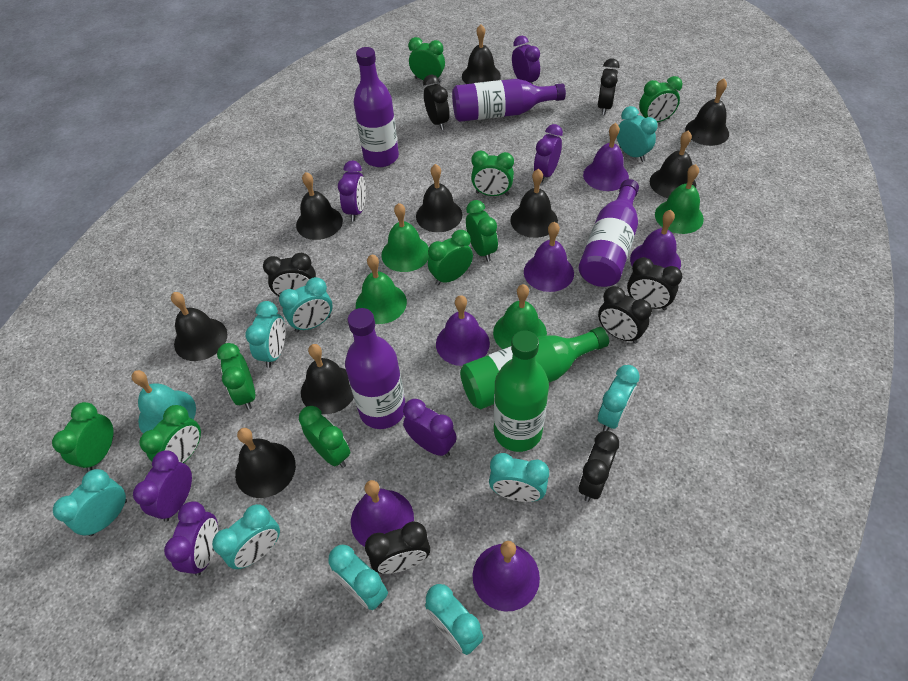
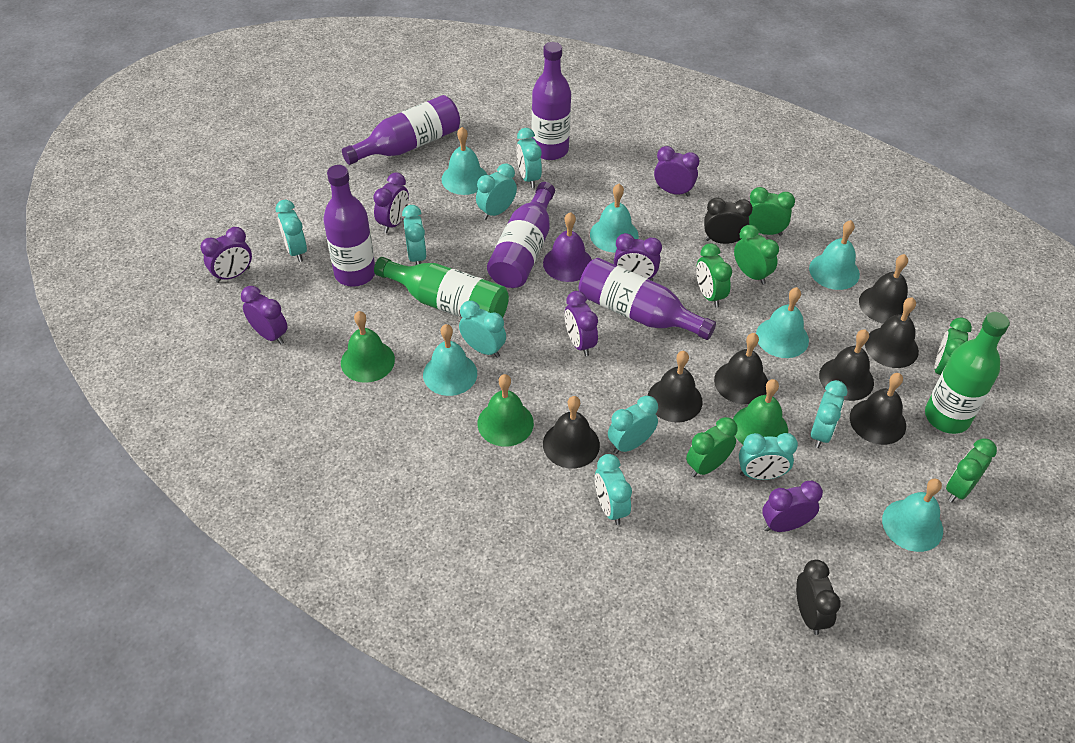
black bell: 9 -> 7
black clock: 7 -> 2
green bell: 4 -> 3
green clock: 9 -> 6
purple bell: 6 -> 1
purple bottle: 4 -> 5
purple clock: 6 -> 7
turquoise bell: 1 -> 6

